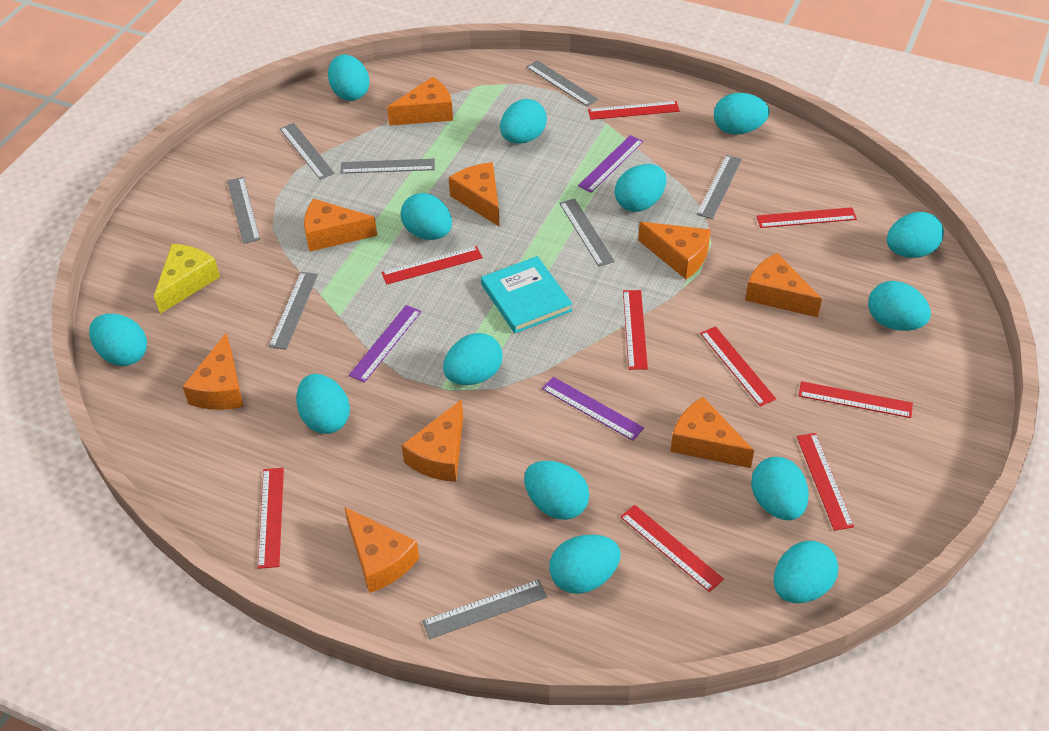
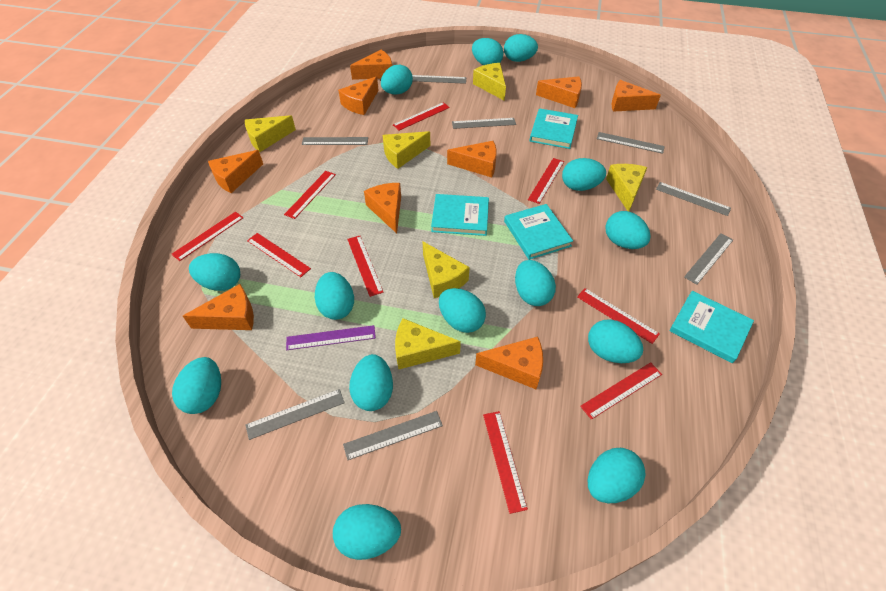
purple ruler: 3 -> 1
turquoise book: 1 -> 4
yellow cheese: 1 -> 6

